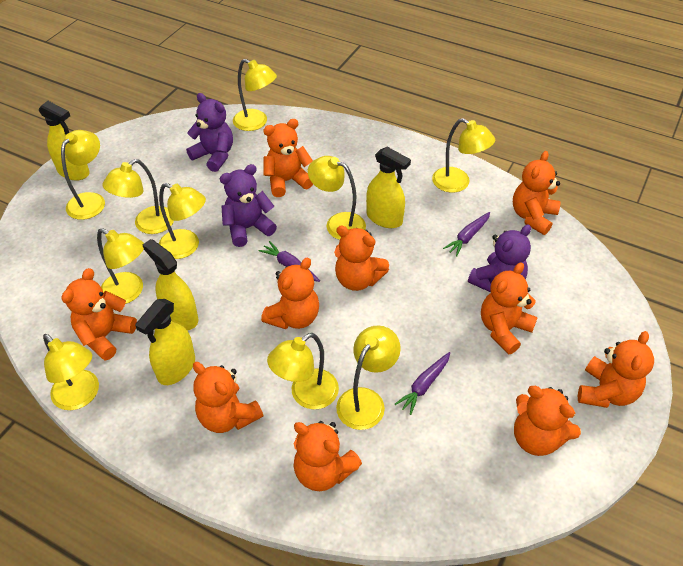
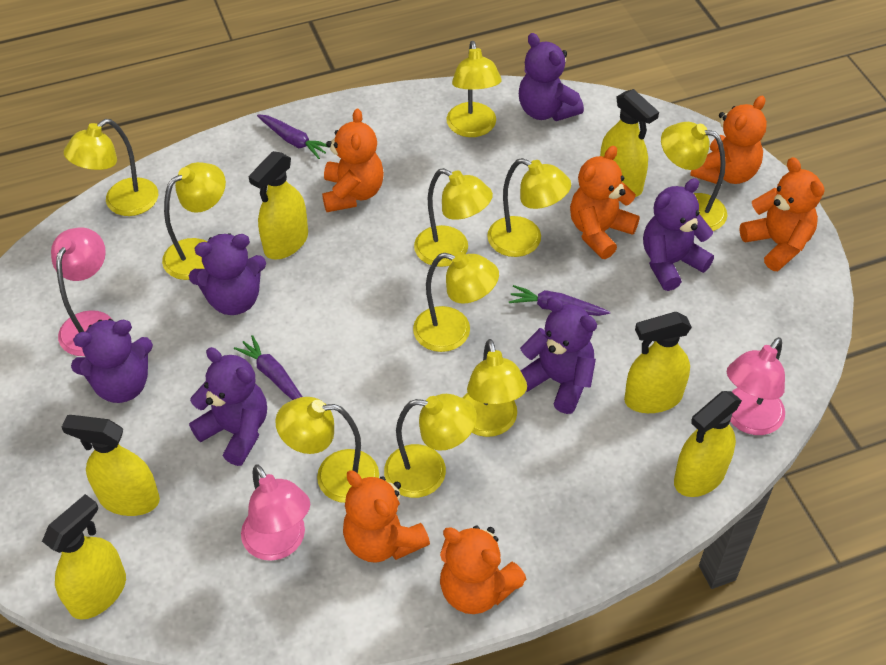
orange teddy bear: 10 -> 6
pink lamp: 0 -> 3
purple teddy bear: 3 -> 6
yellow spray bottle: 4 -> 6

